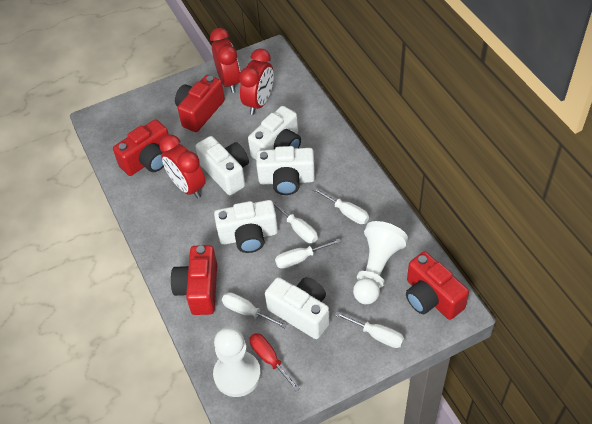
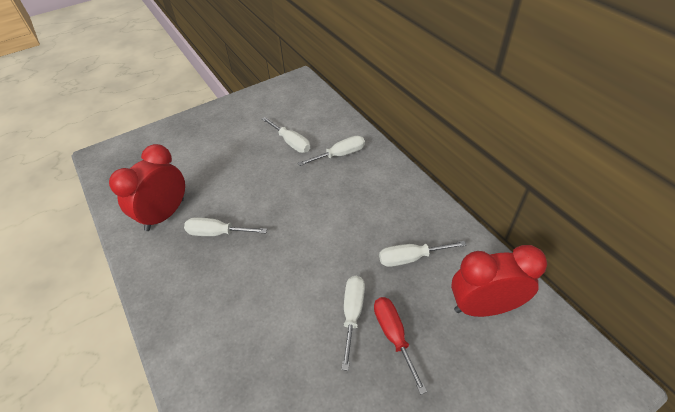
red camera: 4 -> 0
red clock: 3 -> 2
white camera: 5 -> 0
white pawn: 2 -> 0

